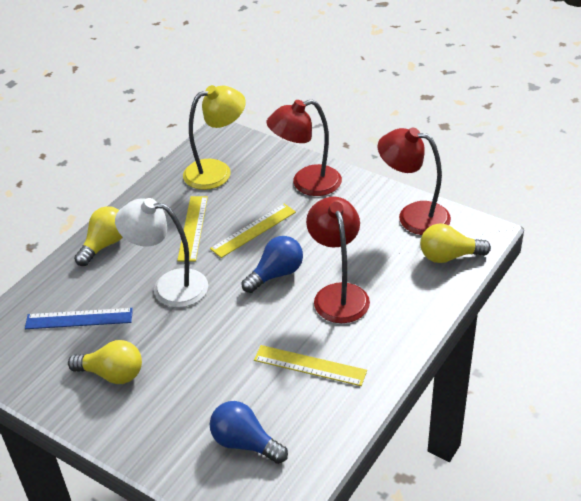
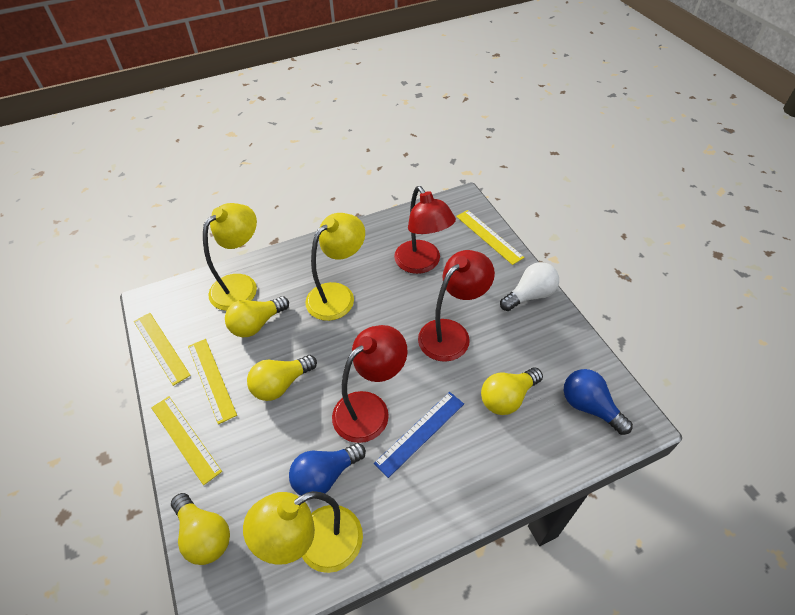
white lamp: 1 -> 0
white light bulb: 0 -> 1
yellow lamp: 1 -> 3
yellow light bulb: 3 -> 4
yellow ruler: 3 -> 4

